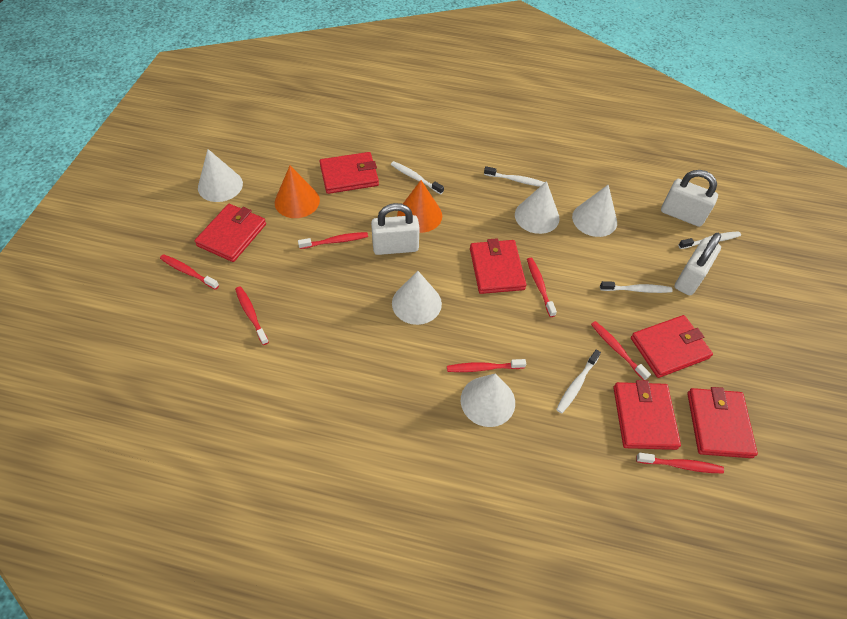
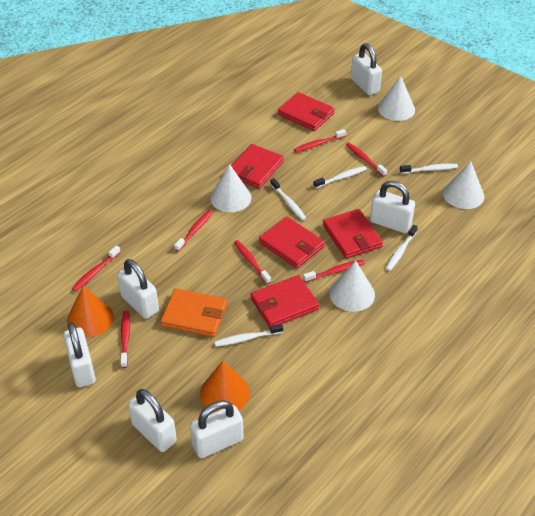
orange wallet: 0 -> 1
red wallet: 6 -> 5
white cone: 5 -> 4
white padlock: 3 -> 6

